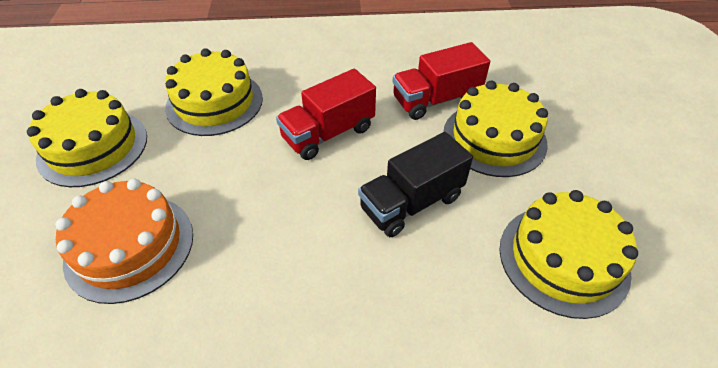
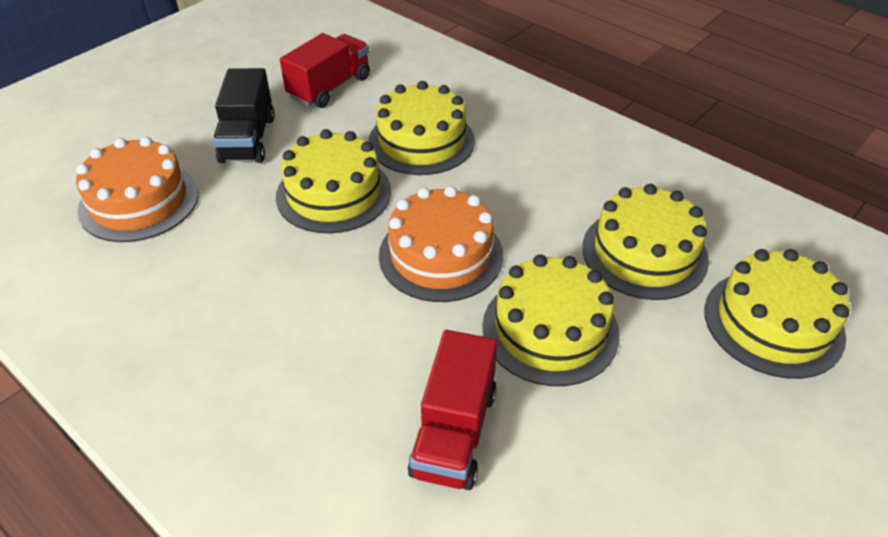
orange cake: 1 -> 2
yellow cake: 4 -> 5

